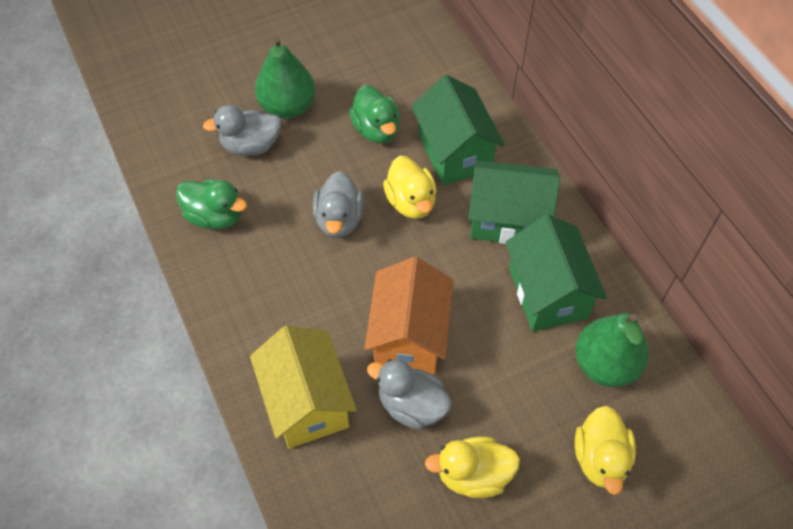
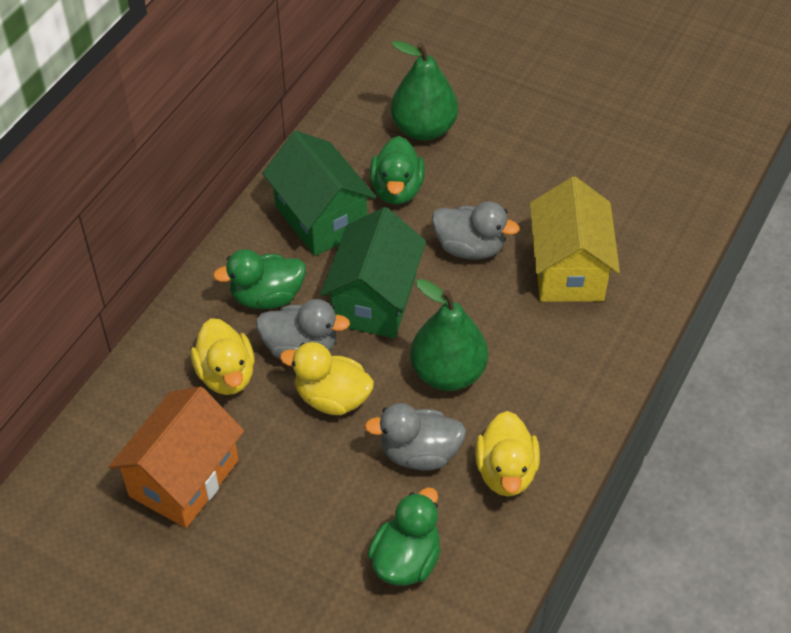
green duck: 2 -> 3
green house: 3 -> 2

